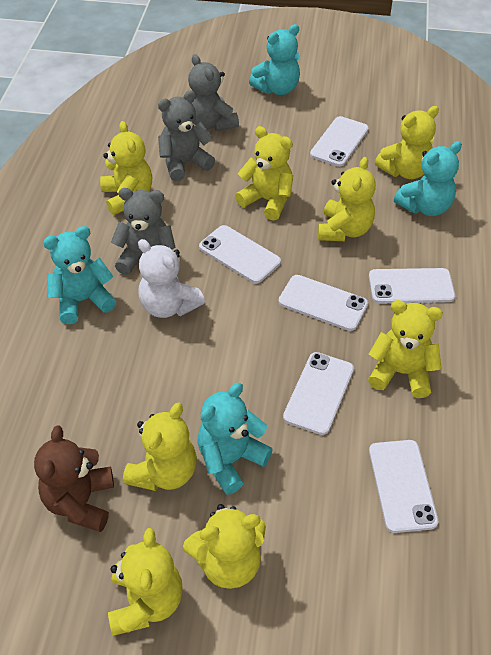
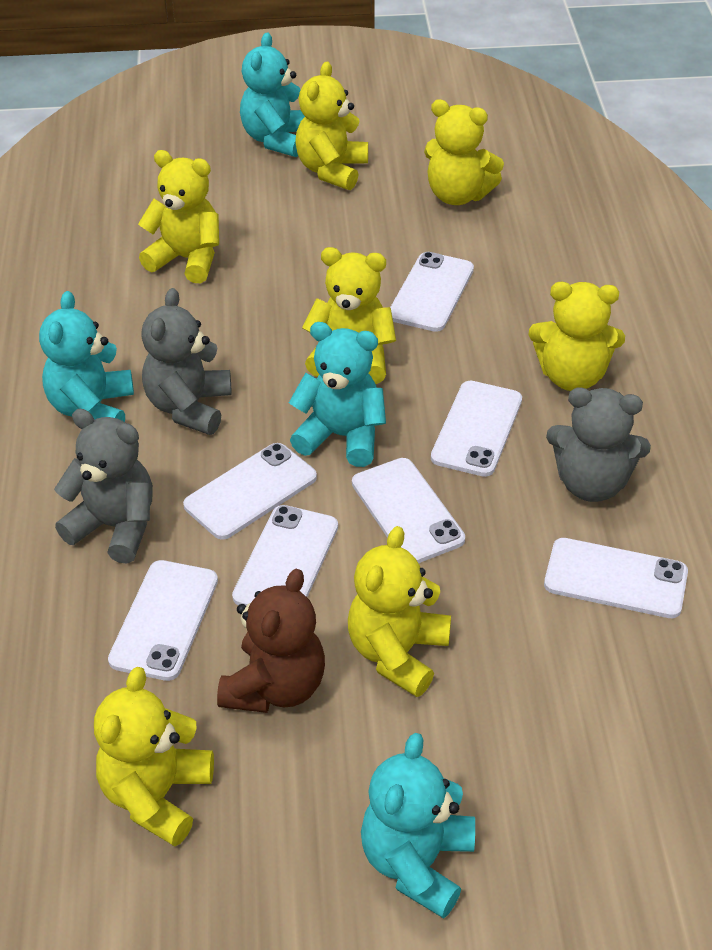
white phone: 6 -> 7
white teddy bear: 1 -> 0
yellow teddy bear: 8 -> 7

